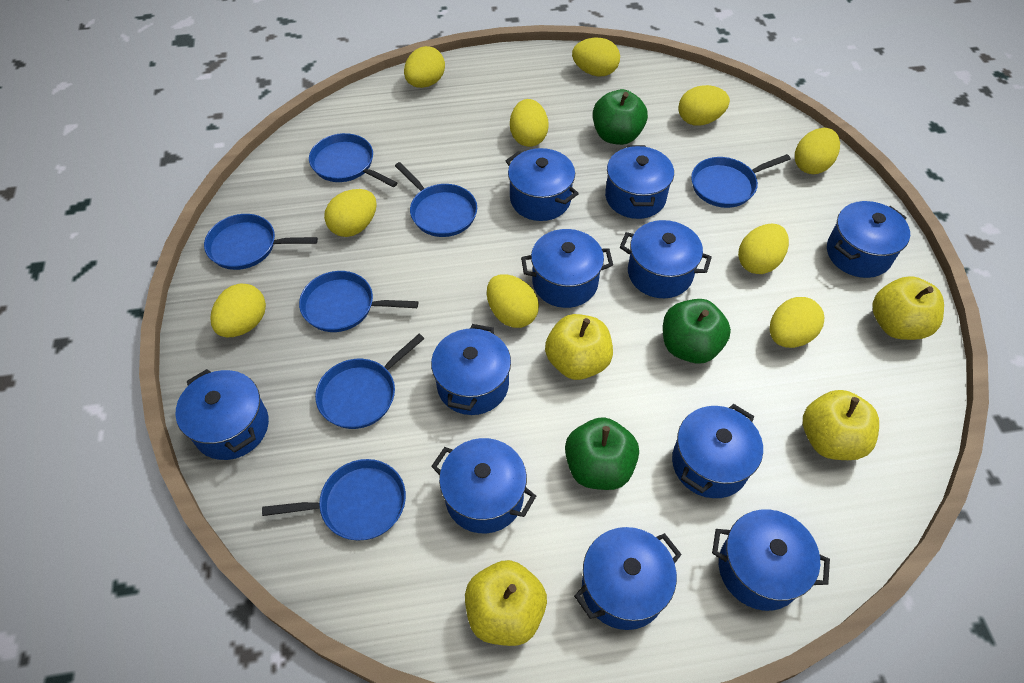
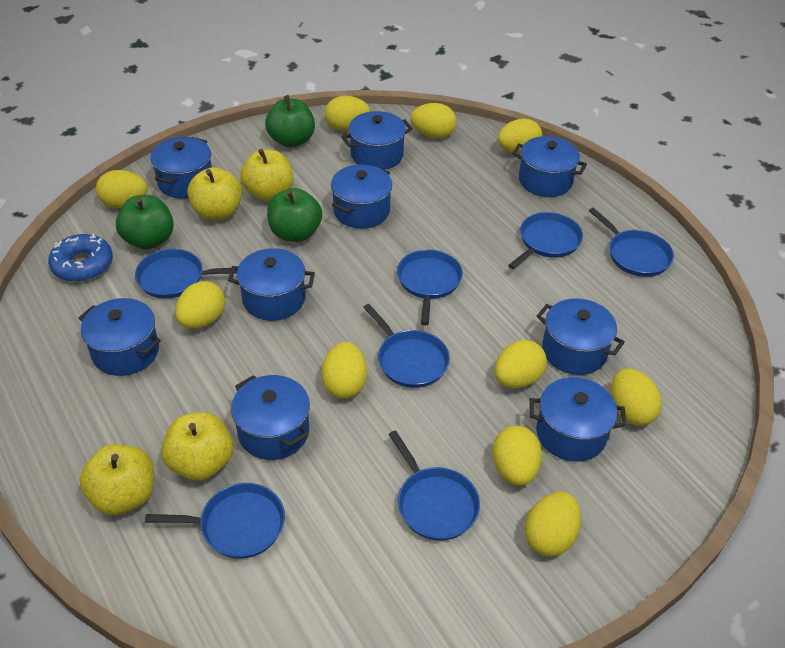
blue donut: 0 -> 1
blue pot: 11 -> 9

